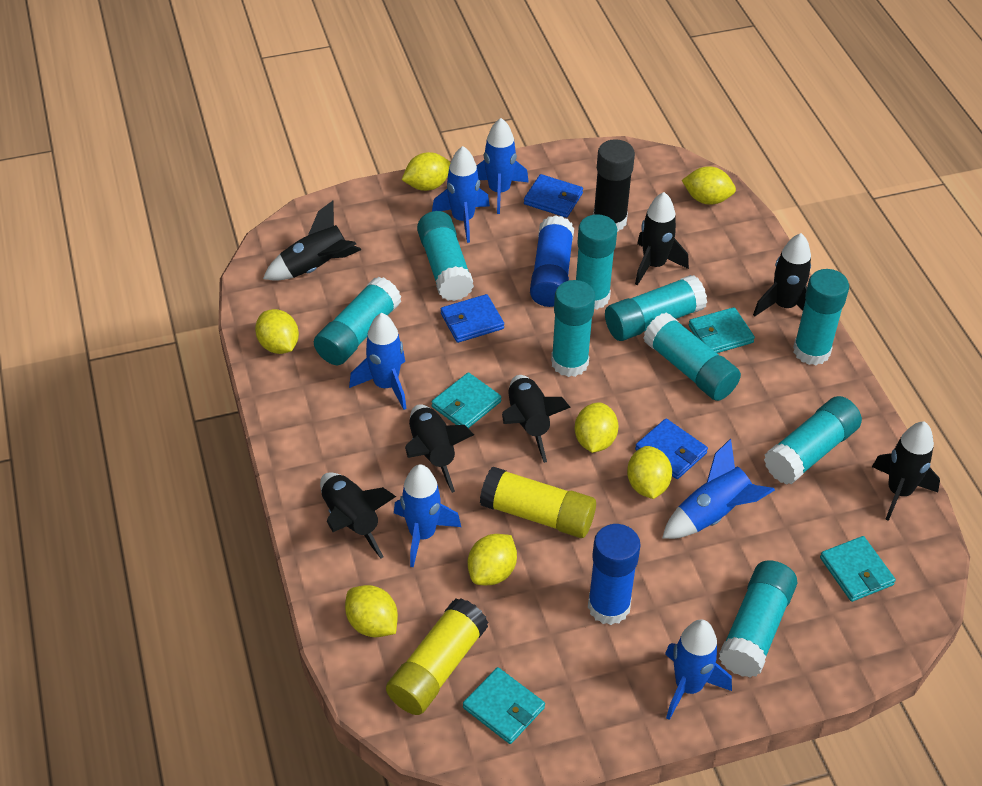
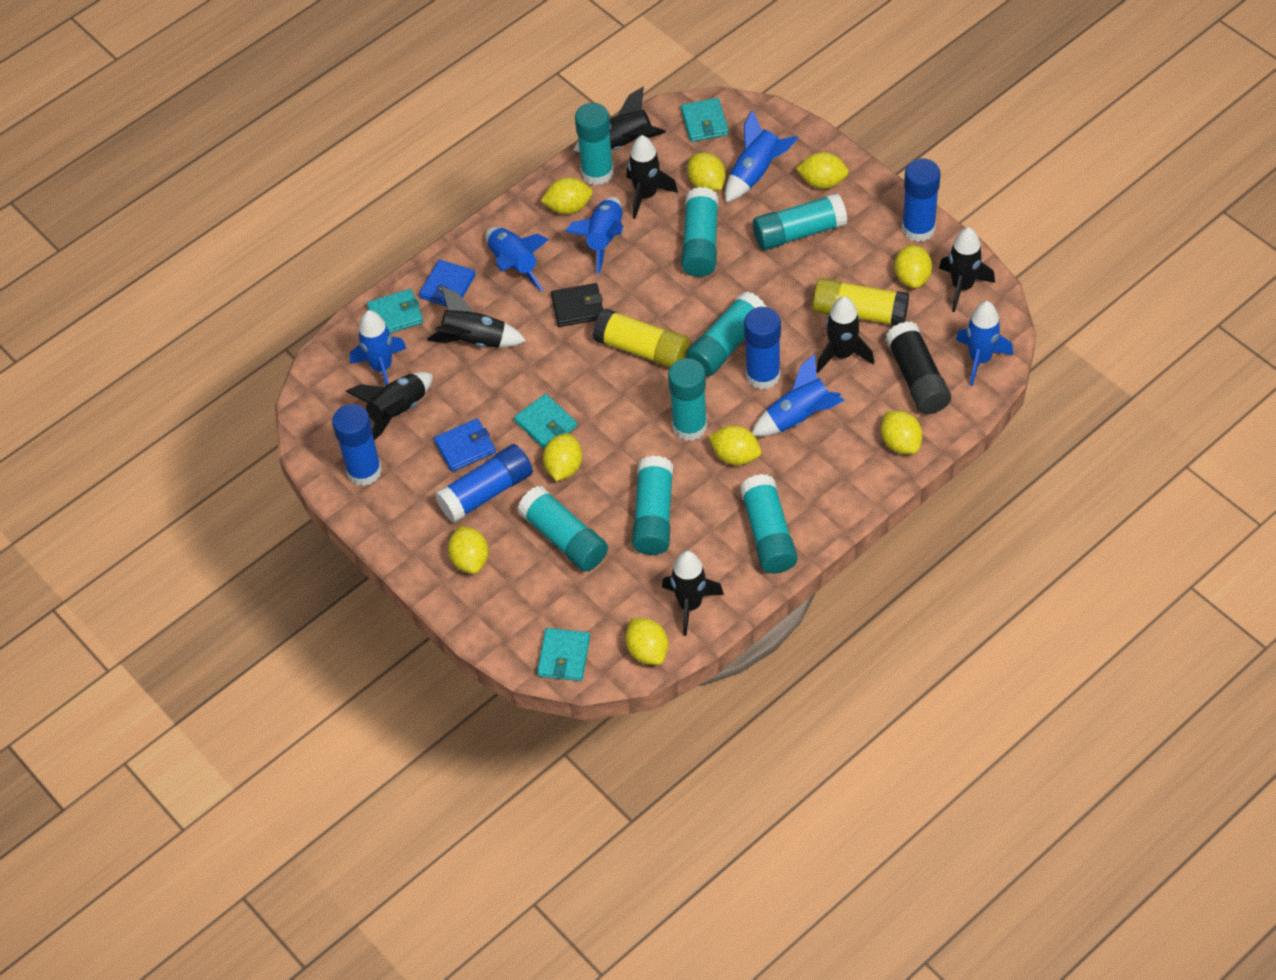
black wallet: 0 -> 1
blue glue stick: 2 -> 4
blue wallet: 3 -> 2
turquoise glue stick: 9 -> 8
yellow lemon: 7 -> 9

